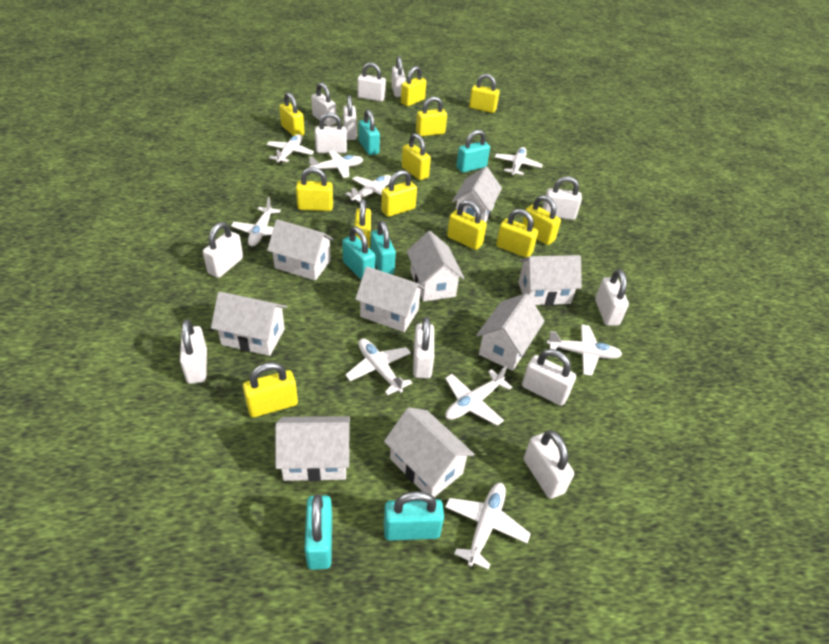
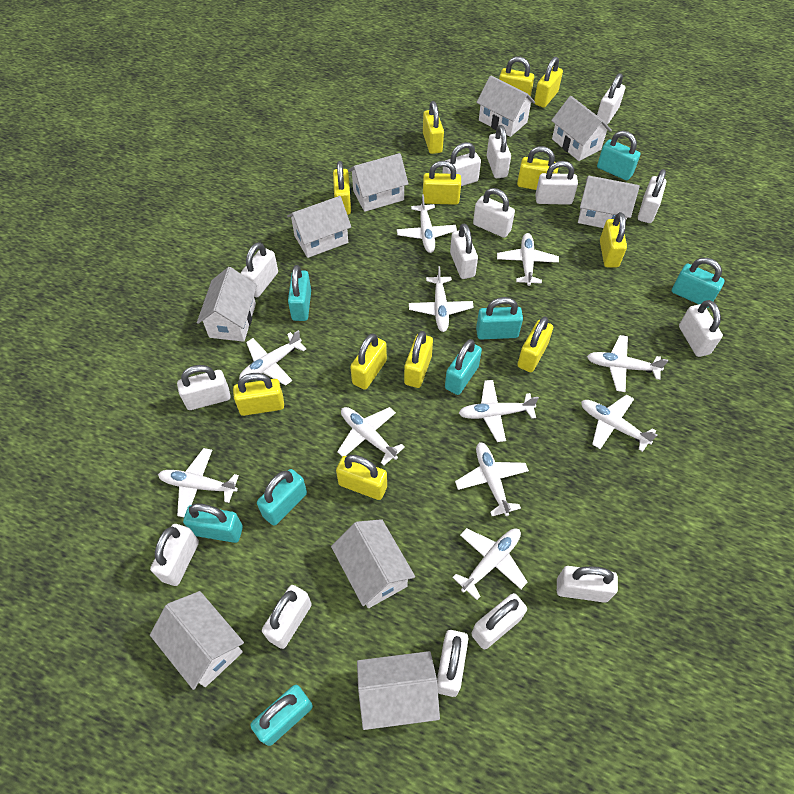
turquoise padlock: 6 -> 8
white padlock: 12 -> 15
white plane: 9 -> 11

